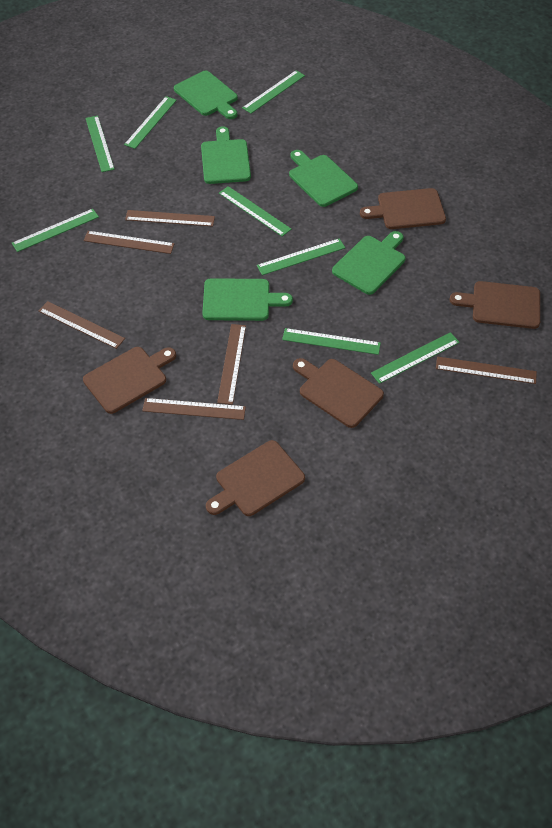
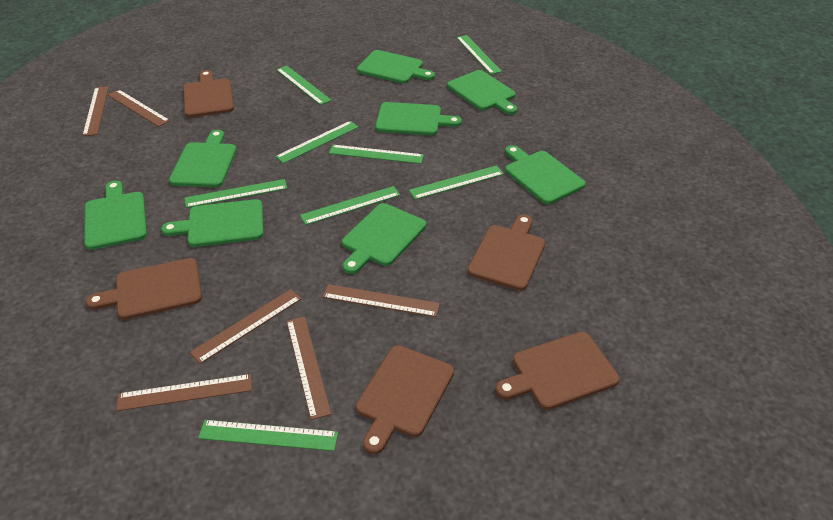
green cutting board: 5 -> 8

